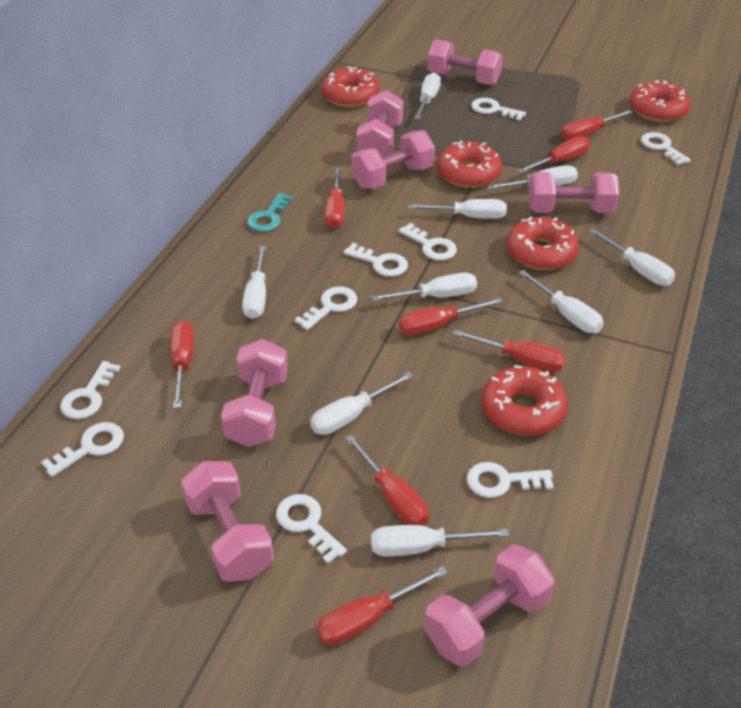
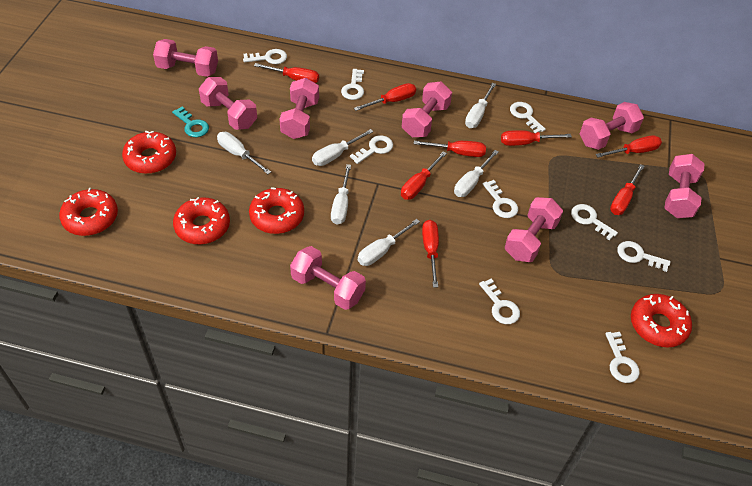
pink dumbbell: 7 -> 8
white screwdriver: 9 -> 6

